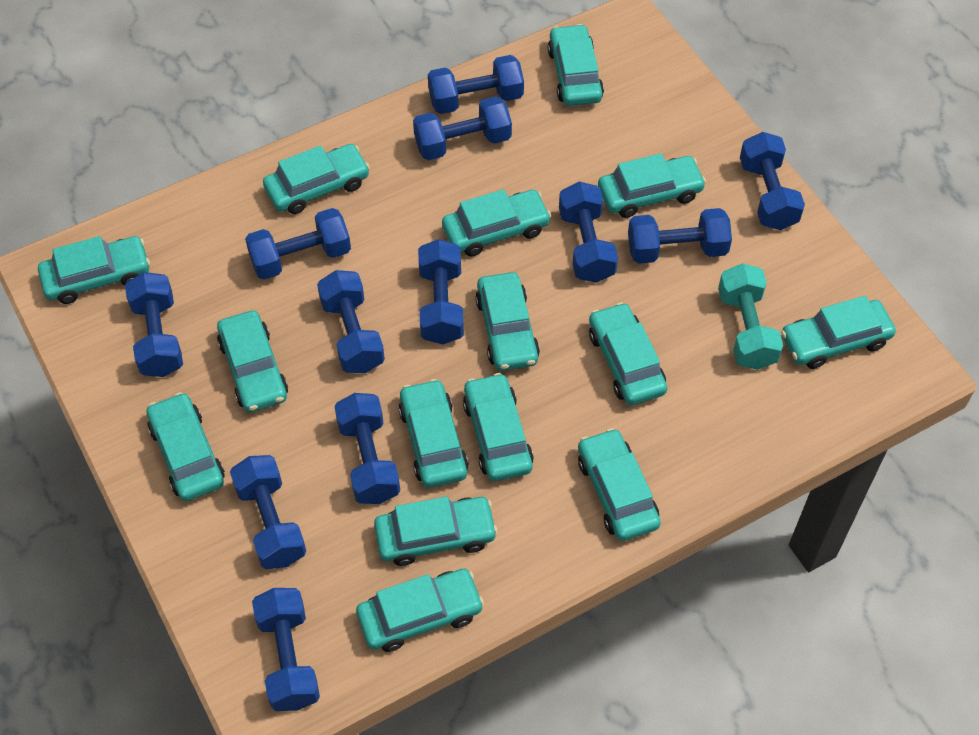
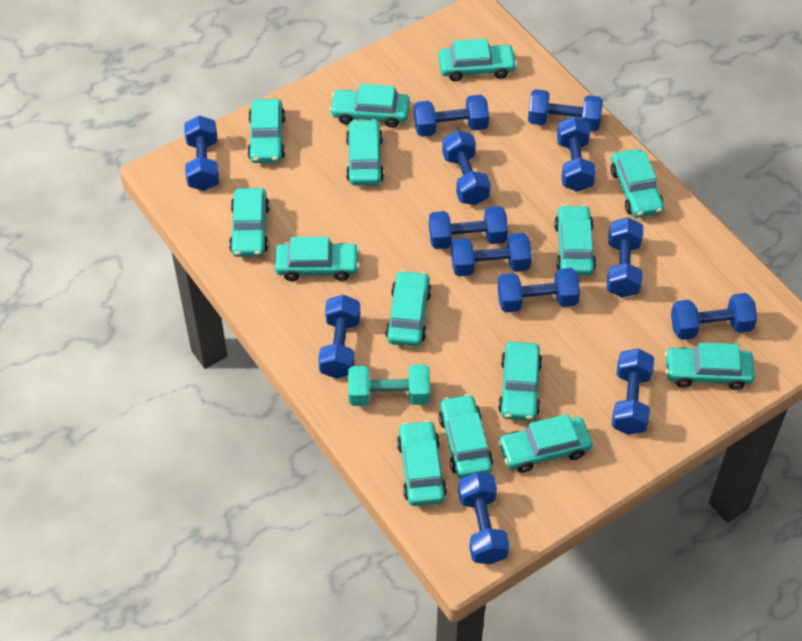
blue dumbbell: 12 -> 13
turquoise car: 15 -> 14

